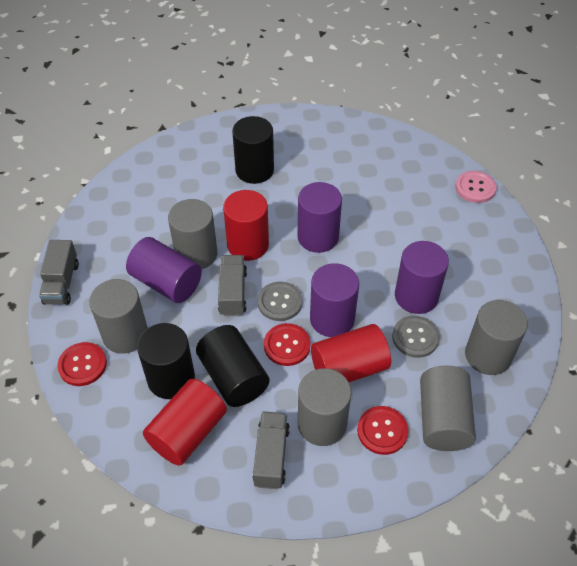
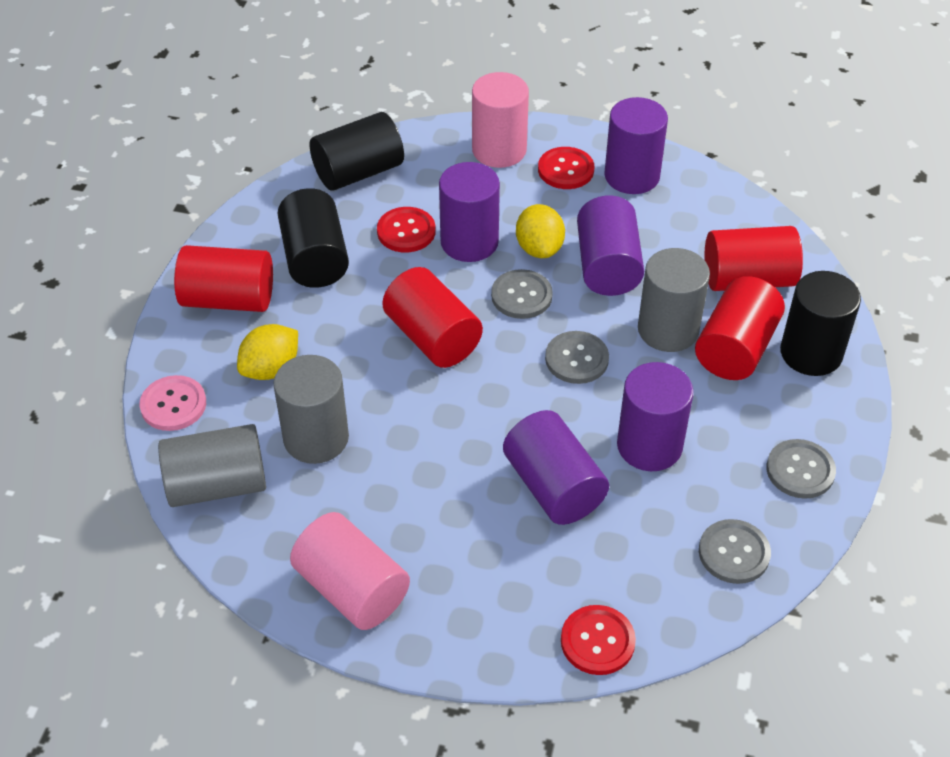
grey button: 2 -> 4
grey cylinder: 5 -> 3
grey truck: 3 -> 0
pink cylinder: 0 -> 2
purple cylinder: 4 -> 5
red cylinder: 3 -> 4
yellow lemon: 0 -> 2

